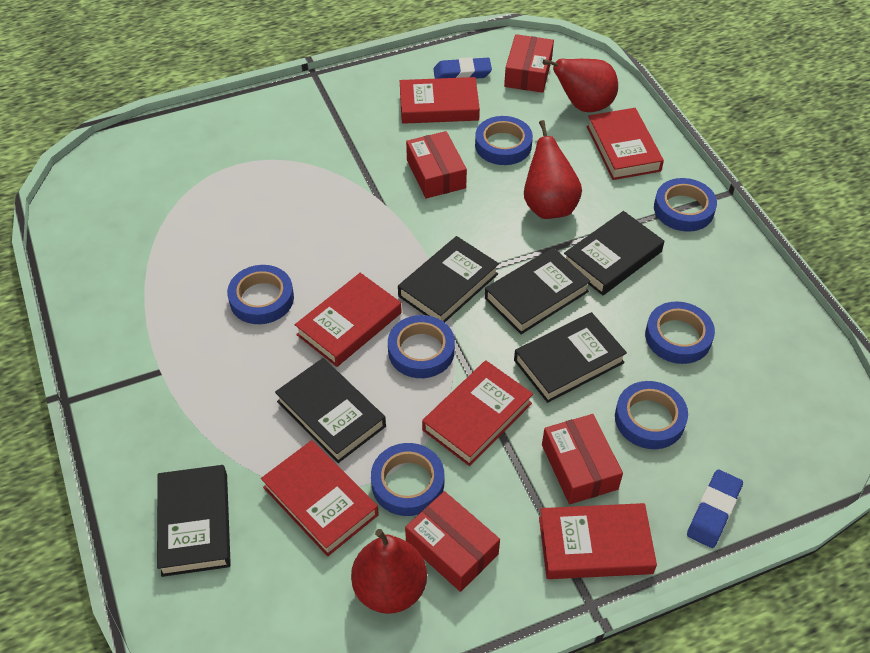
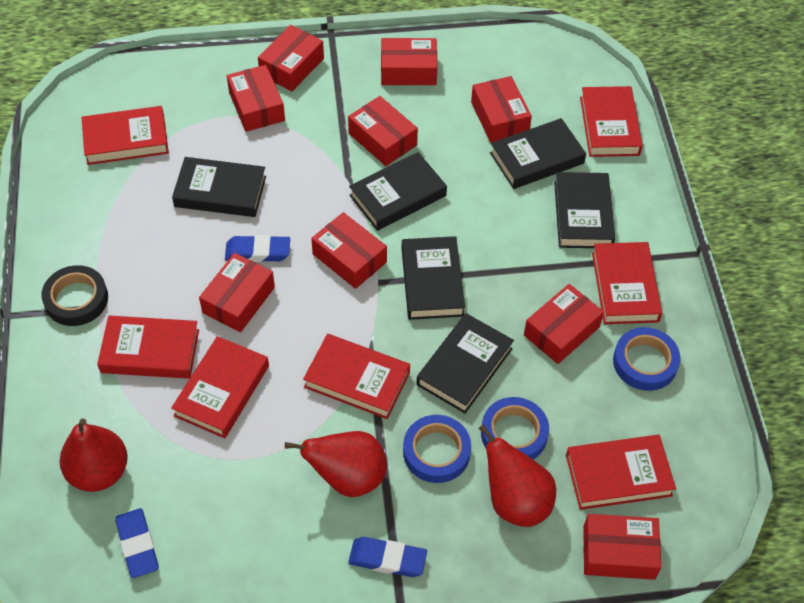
black tape: 0 -> 1
blue eraser: 2 -> 3
blue tape: 7 -> 3
red book: 6 -> 7
red box: 4 -> 9

